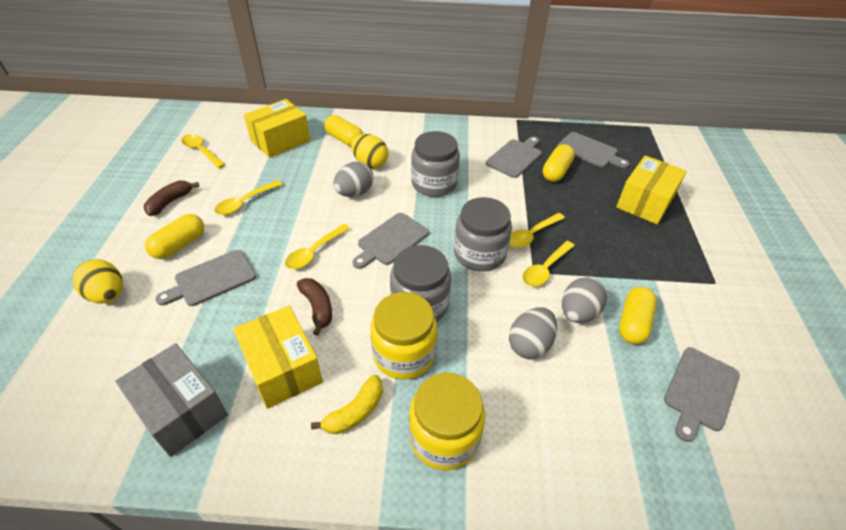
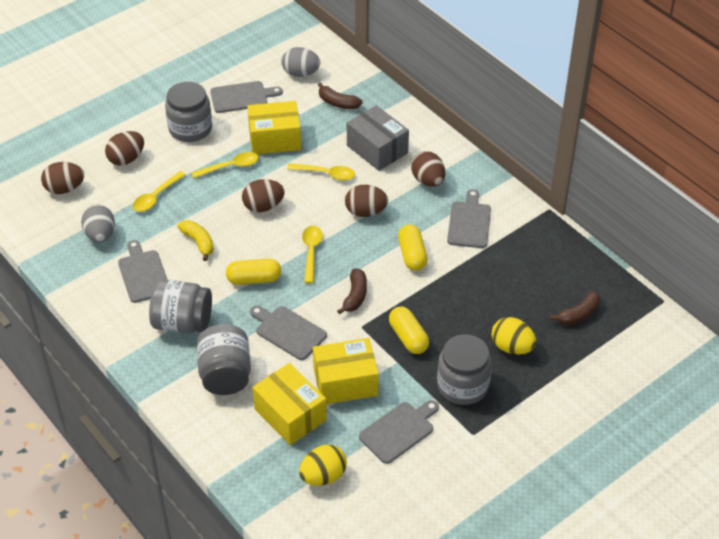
brown banana: 2 -> 3
brown egg: 0 -> 5
grey egg: 3 -> 2
grey jar: 3 -> 4
yellow capsule: 4 -> 3
yellow jar: 2 -> 0
yellow spoon: 5 -> 4

